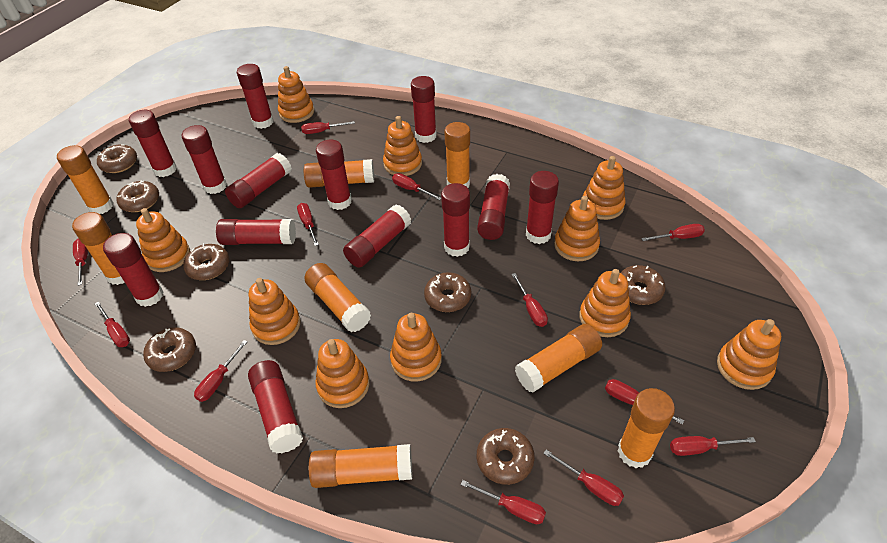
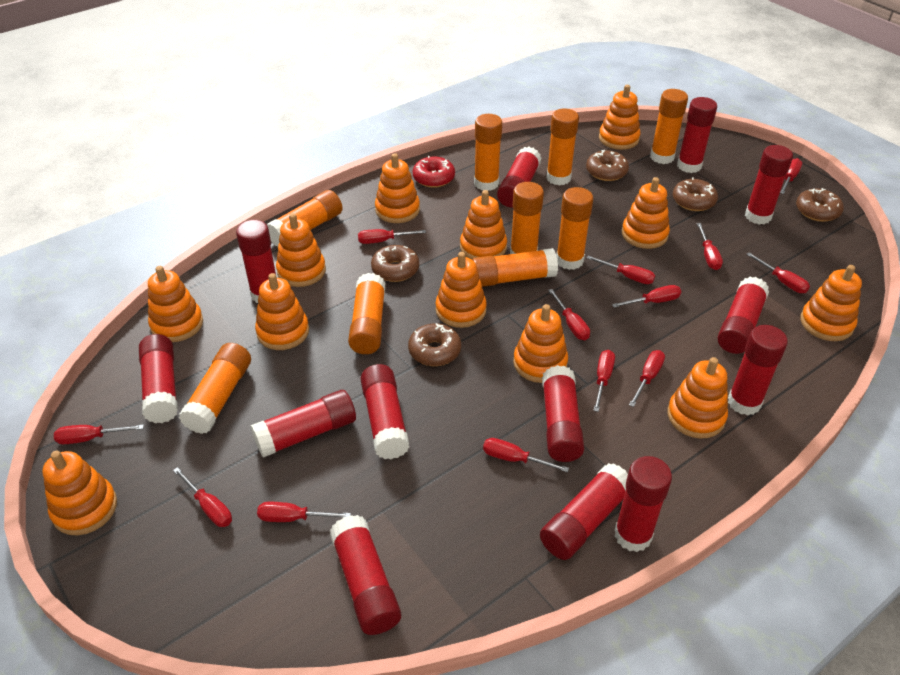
brown donut: 7 -> 5
orange glue stick: 8 -> 9
orange stacking toy: 10 -> 12
red donut: 0 -> 1
red screwdriver: 12 -> 13

